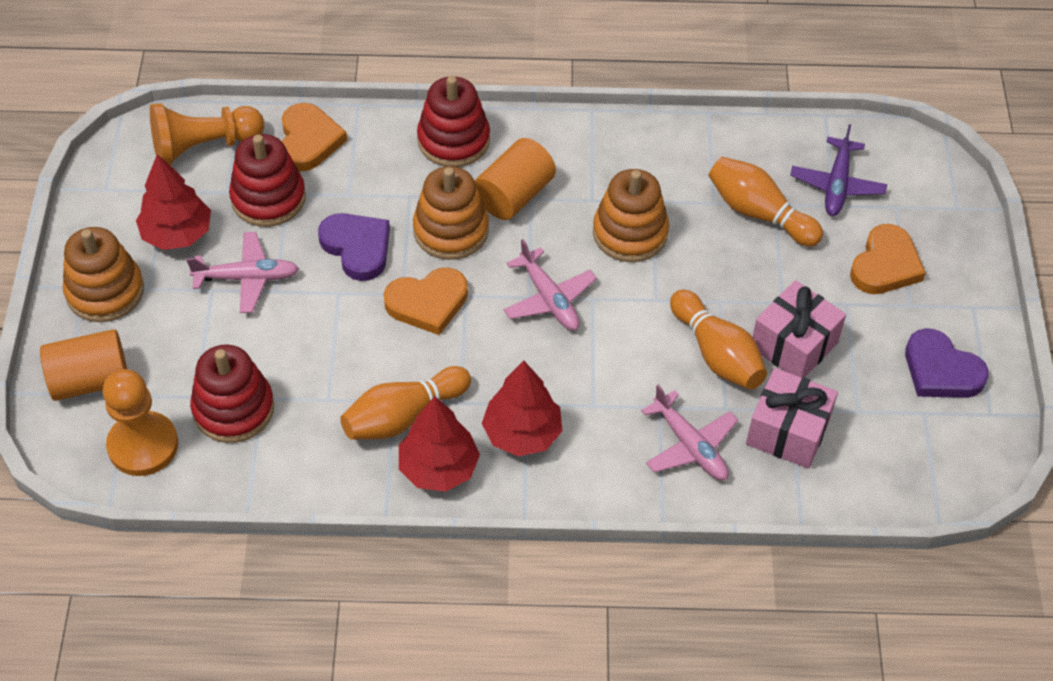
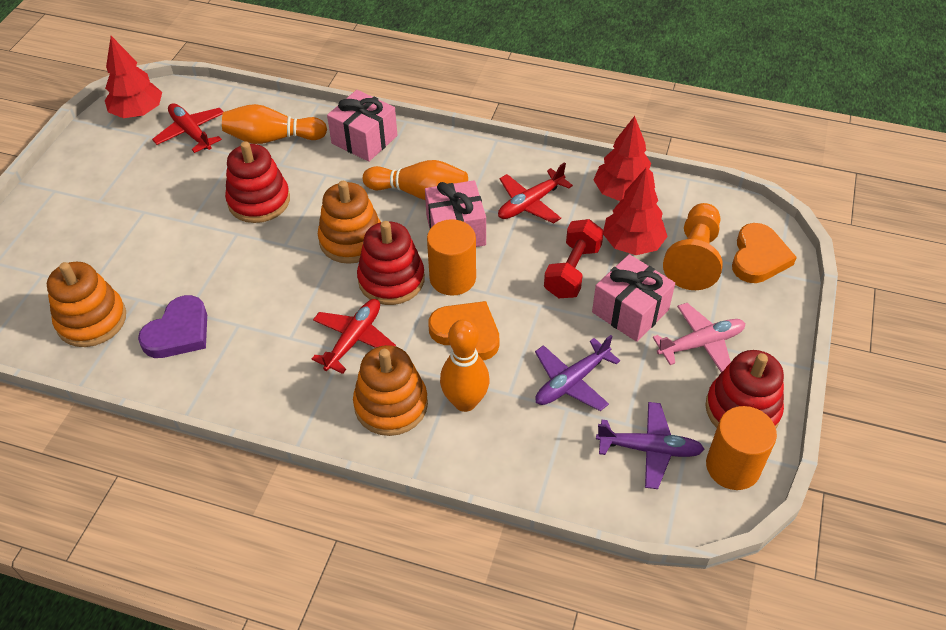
orange heart: 3 -> 2
orange pawn: 2 -> 1
pink gift: 2 -> 3
pink plane: 3 -> 1
purple heart: 2 -> 1
purple plane: 1 -> 2
red dumbbell: 0 -> 1
red plane: 0 -> 3

